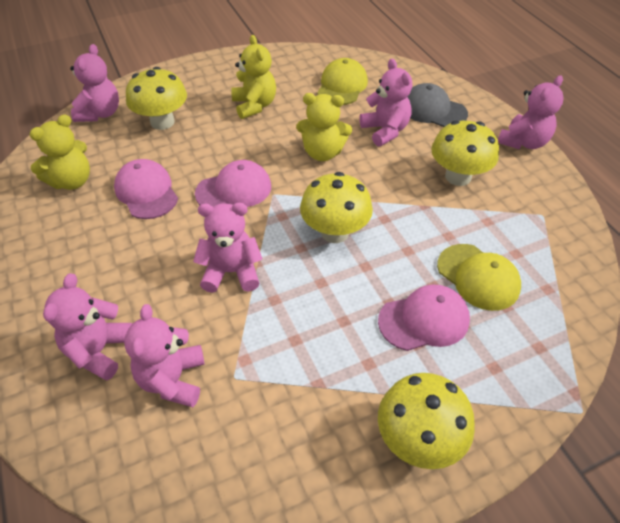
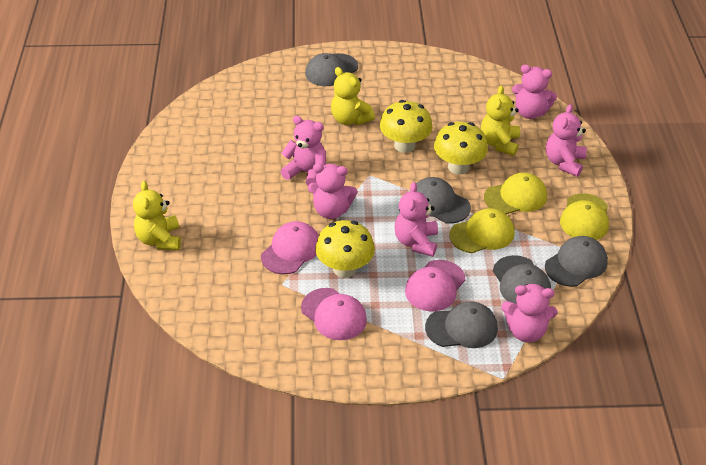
grey cap: 1 -> 5
yellow cap: 2 -> 3
yellow mushroom: 4 -> 3

